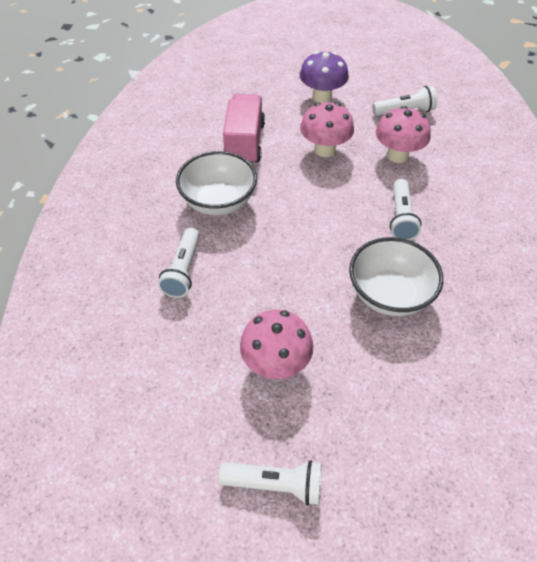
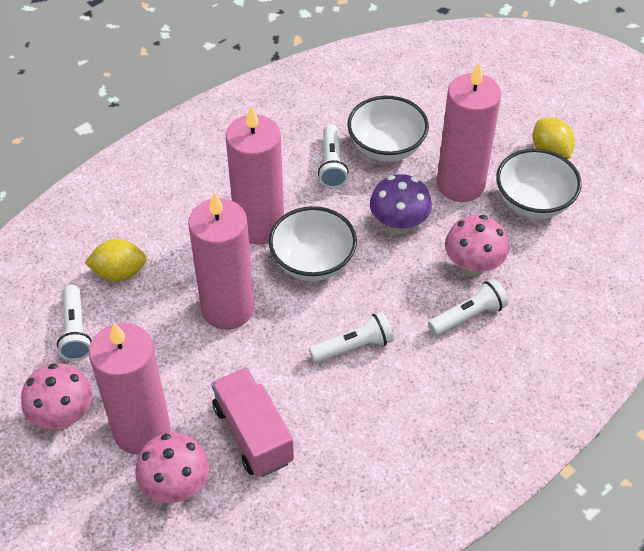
pink candle: 0 -> 4
white bowl: 2 -> 3
yellow lemon: 0 -> 2

